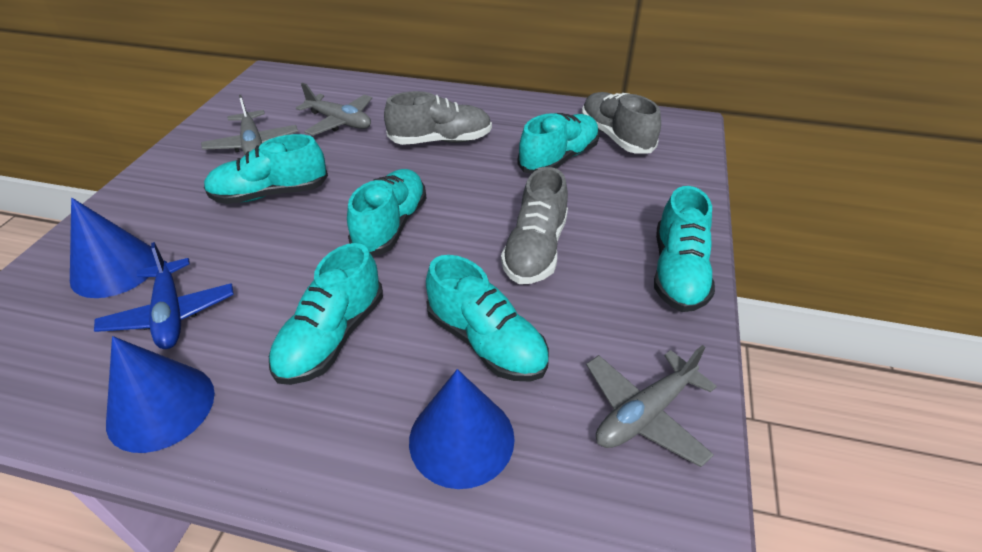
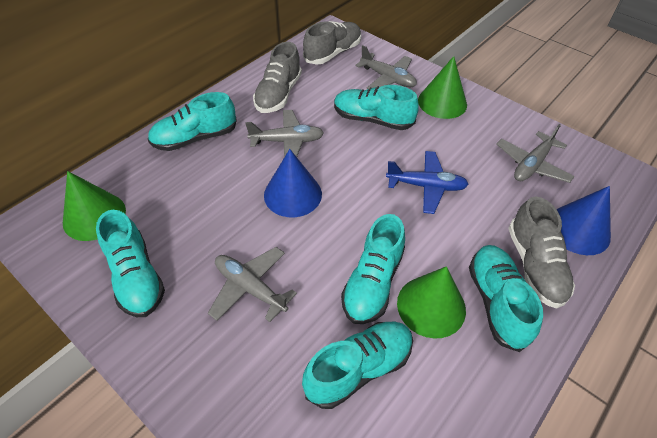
blue cone: 3 -> 2
green cone: 0 -> 3
grey plane: 3 -> 4

